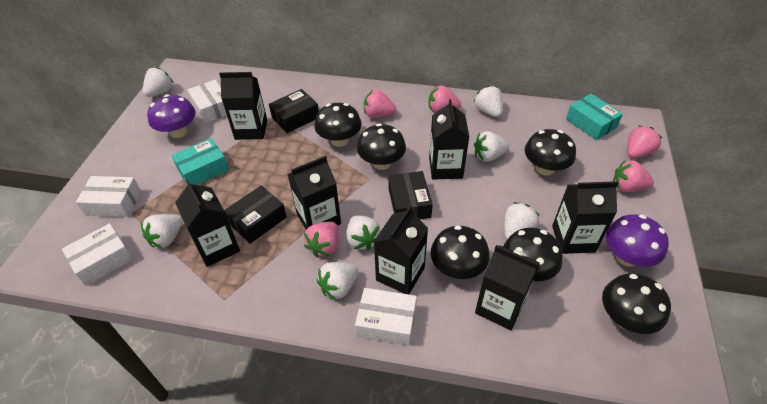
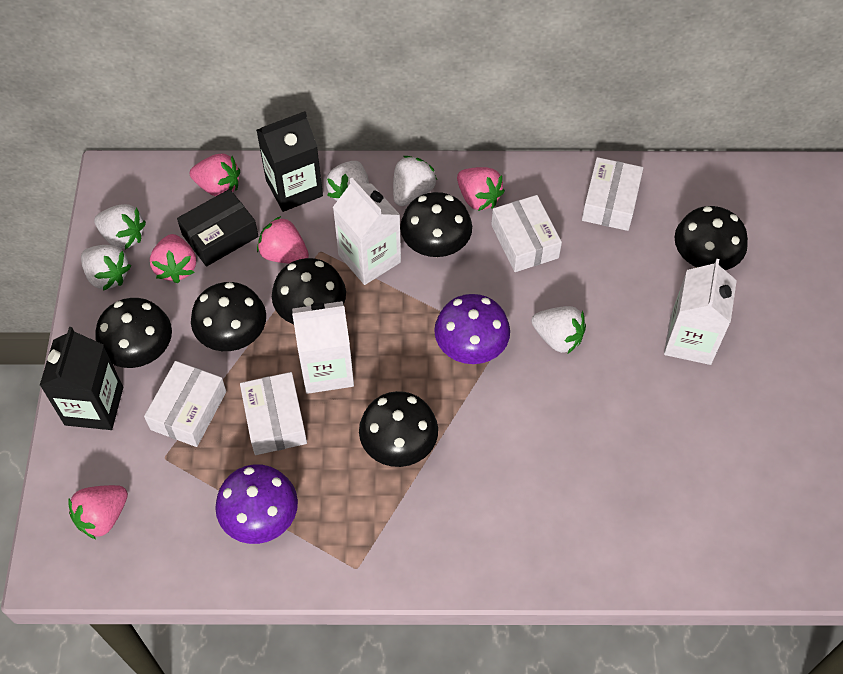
black box: 3 -> 1
black carton: 7 -> 2
turquoise box: 2 -> 0
white carton: 0 -> 3
white strawberry: 7 -> 5

